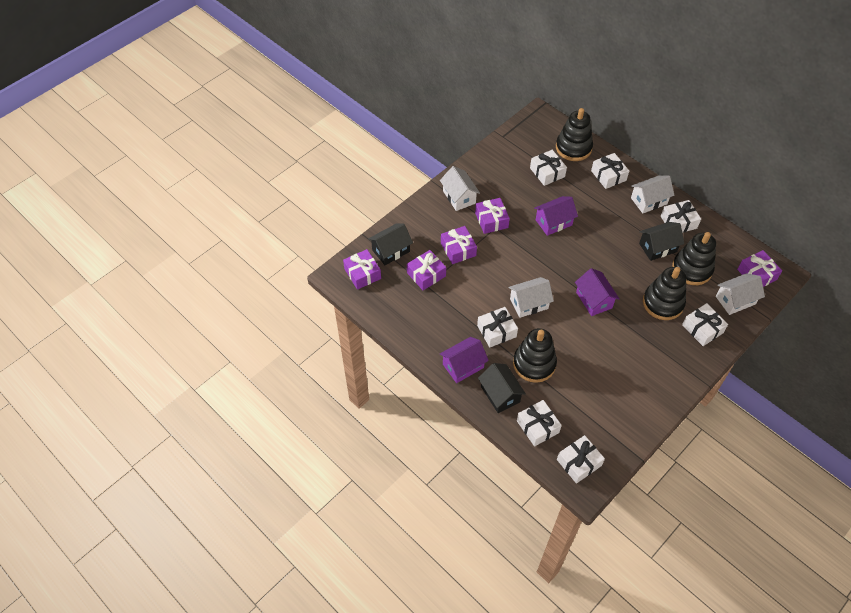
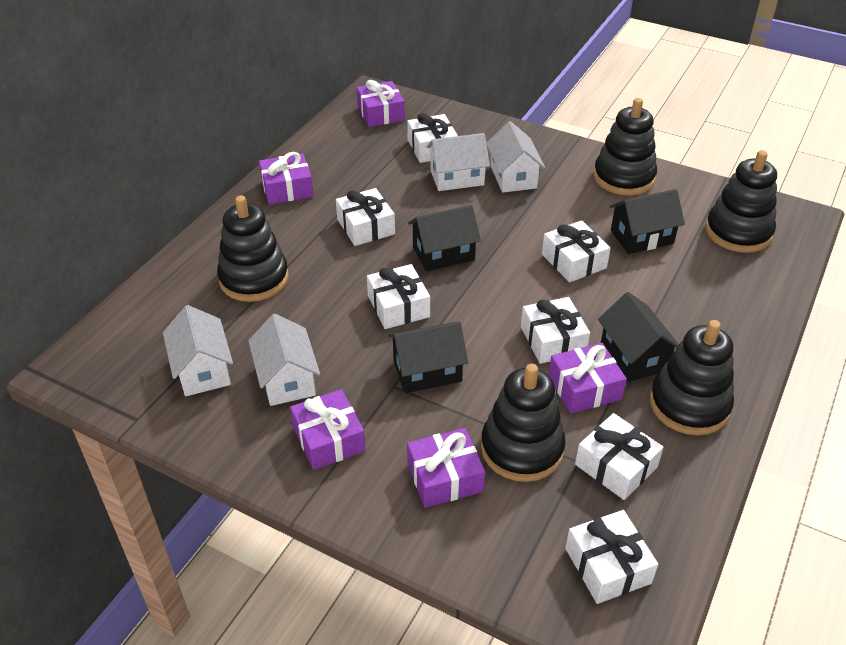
black house: 3 -> 4
black stacking toy: 4 -> 5
purple house: 3 -> 0

